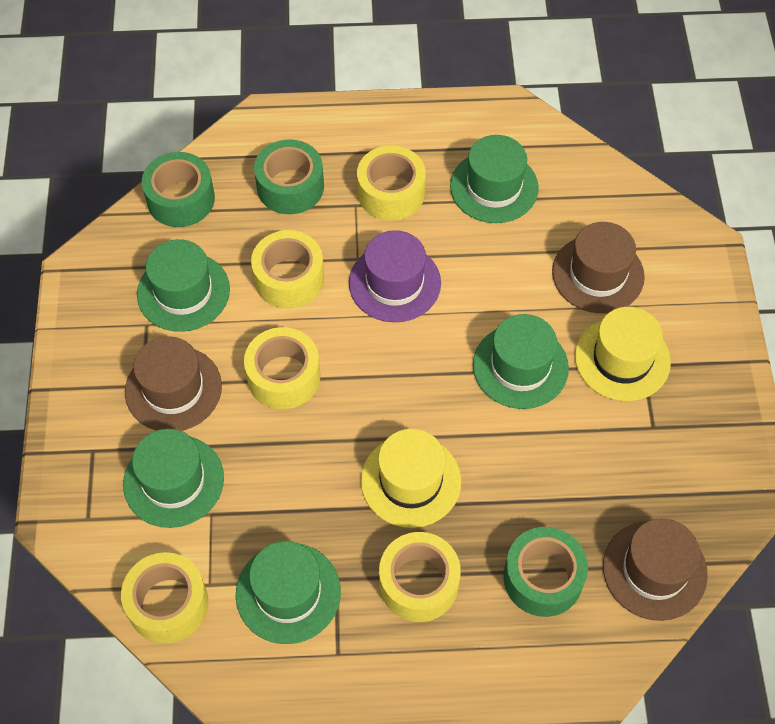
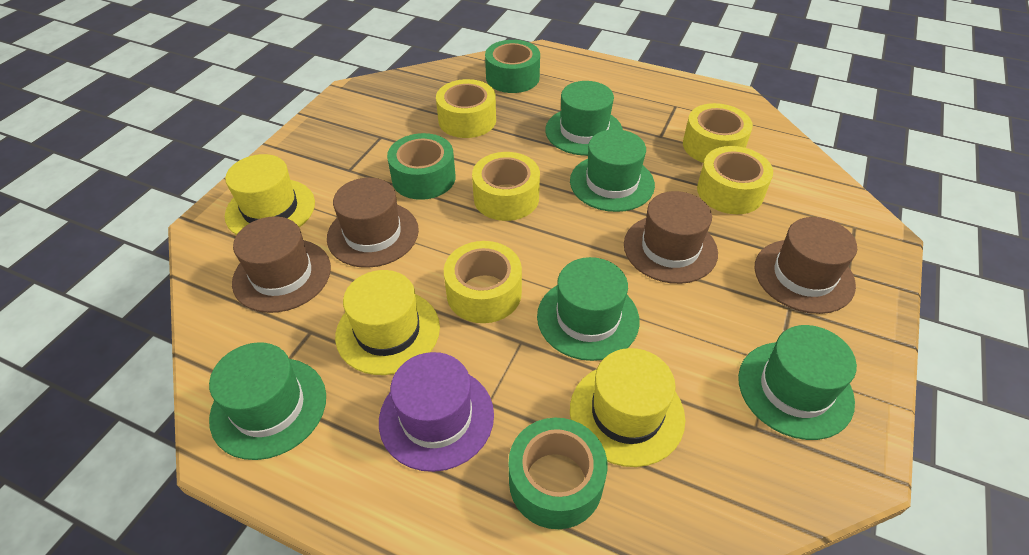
brown hat: 3 -> 4
yellow hat: 2 -> 3

